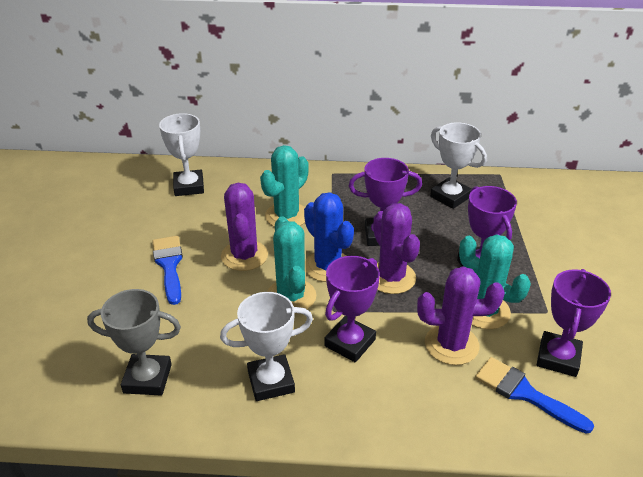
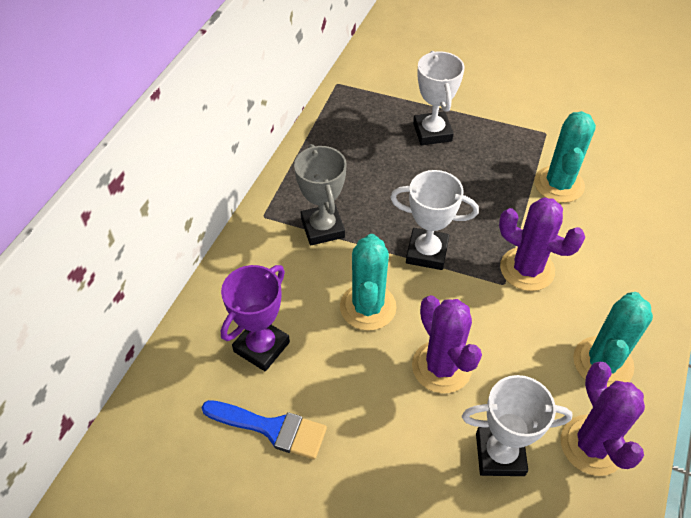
blue brush: 2 -> 1
blue cactus: 1 -> 0
purple trophy: 4 -> 1

